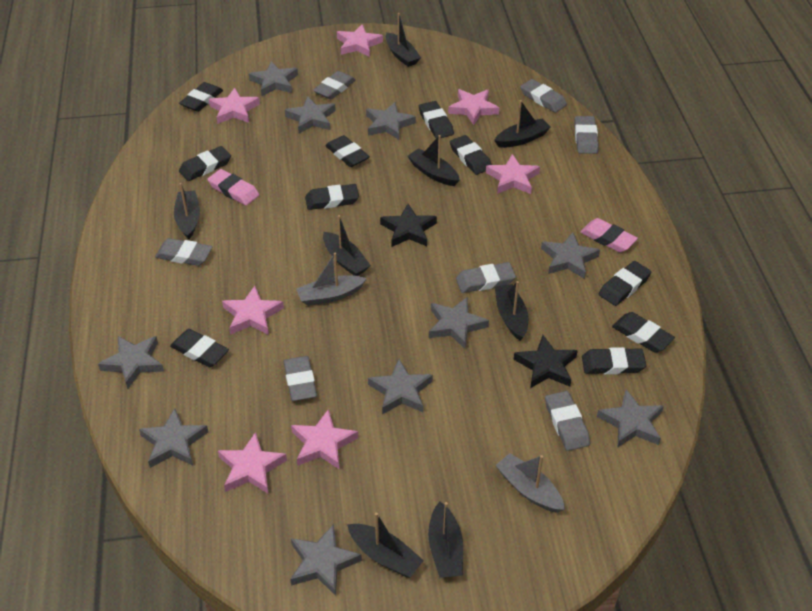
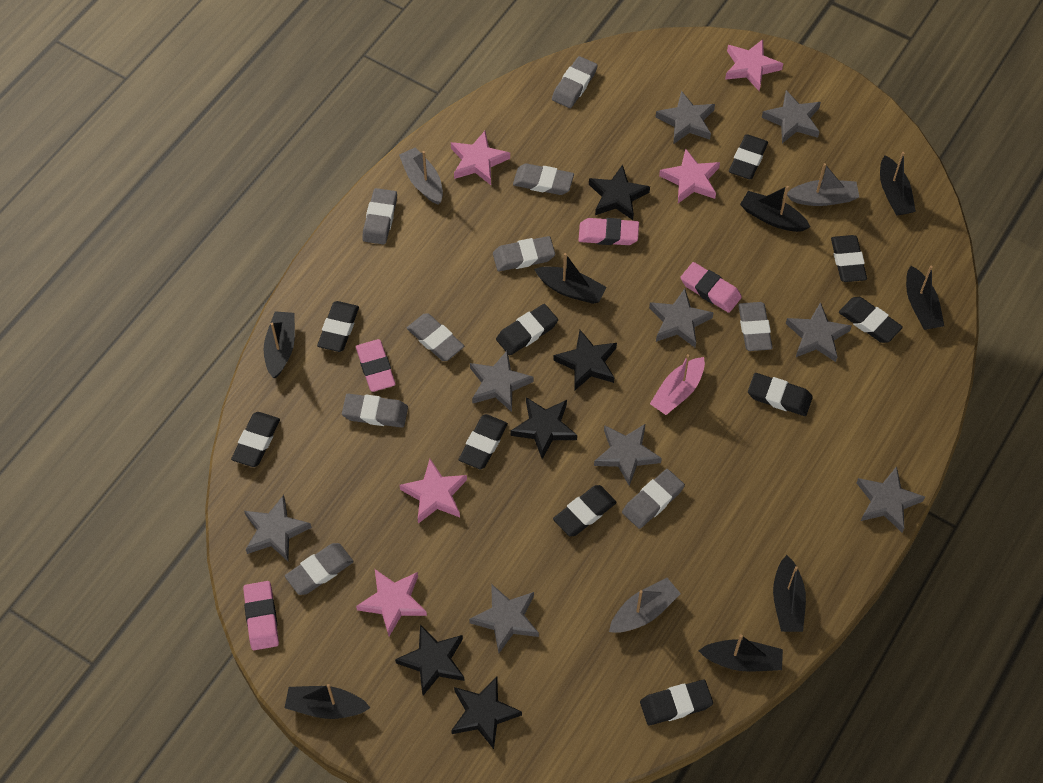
black star: 2 -> 5
grey boat: 2 -> 3
grey eraser: 7 -> 9
grey star: 10 -> 9
pink boat: 0 -> 1
pink eraser: 2 -> 4
pink star: 7 -> 5

